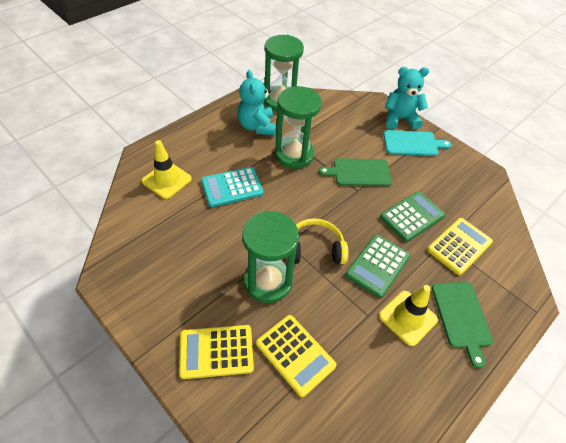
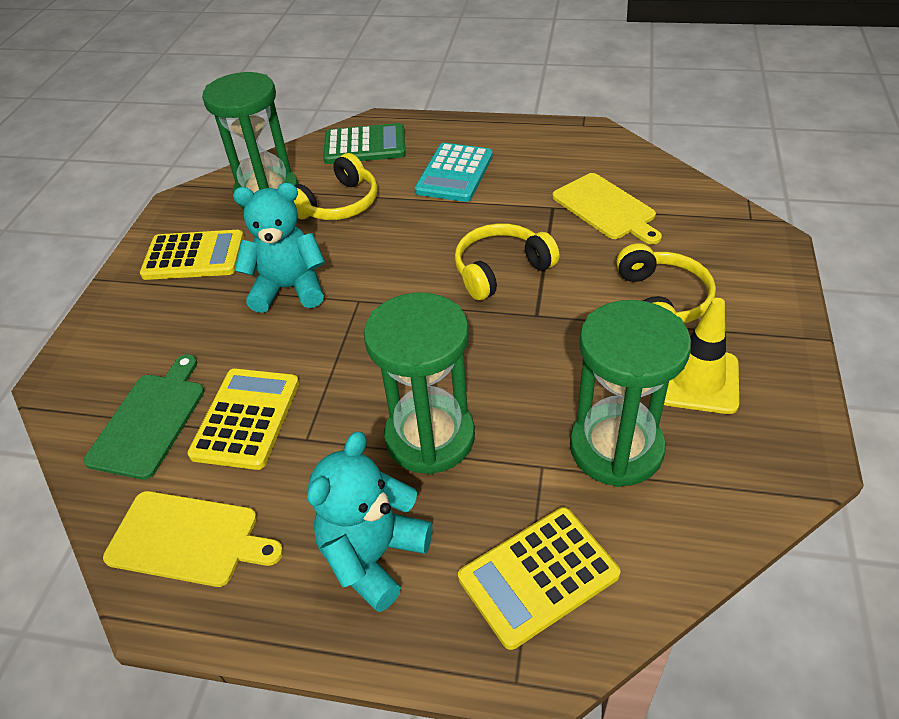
green calculator: 2 -> 1
green cutting board: 2 -> 1
turquoise cutting board: 1 -> 0
yellow cutting board: 0 -> 2
yellow headphones: 1 -> 3
yellow traffic cone: 2 -> 1

